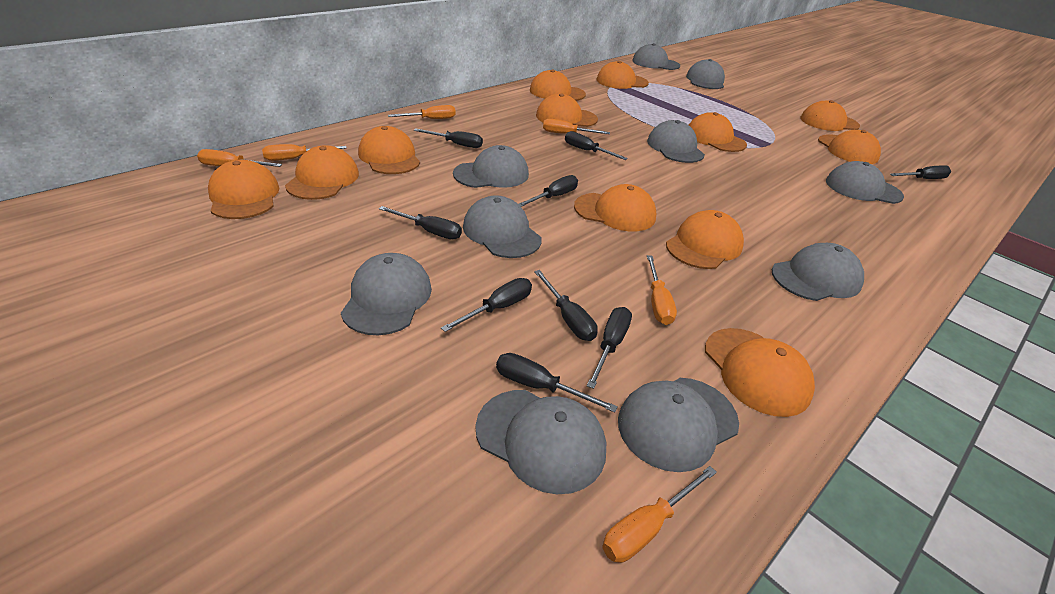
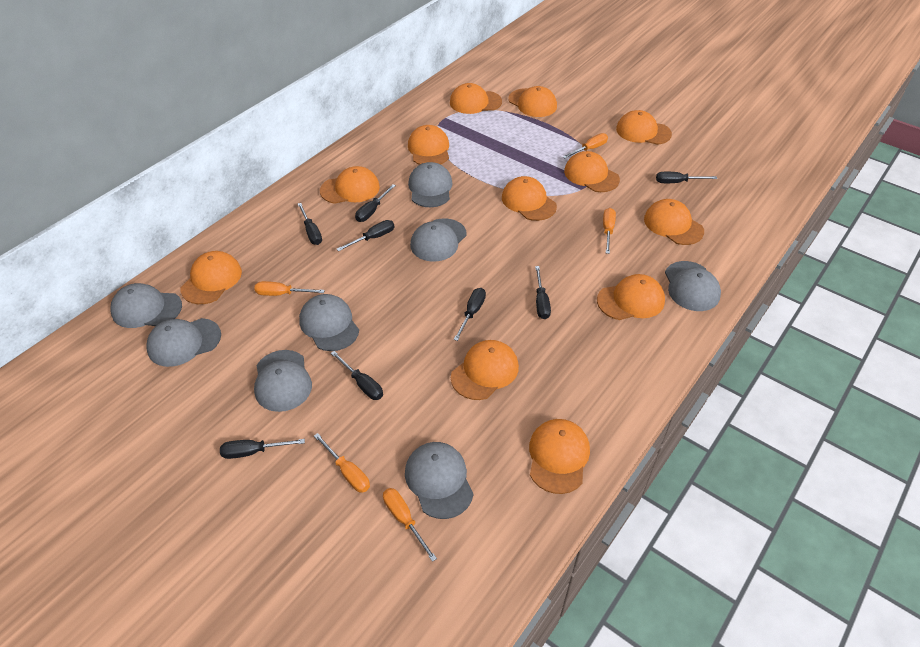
black screwdriver: 9 -> 8
grey cap: 10 -> 8
orange screwdriver: 6 -> 5

